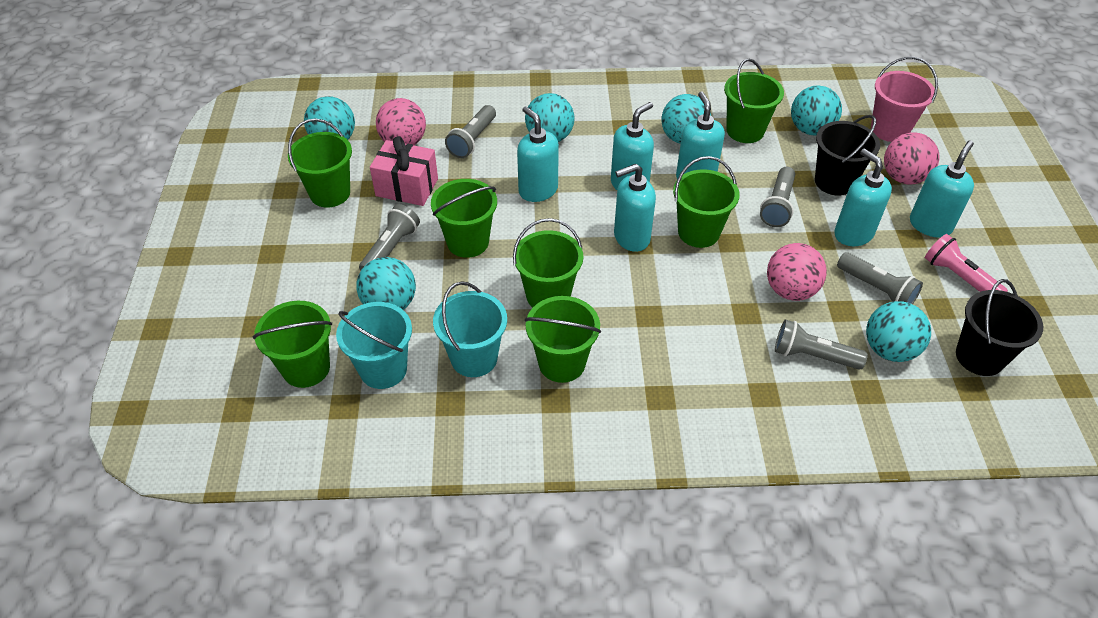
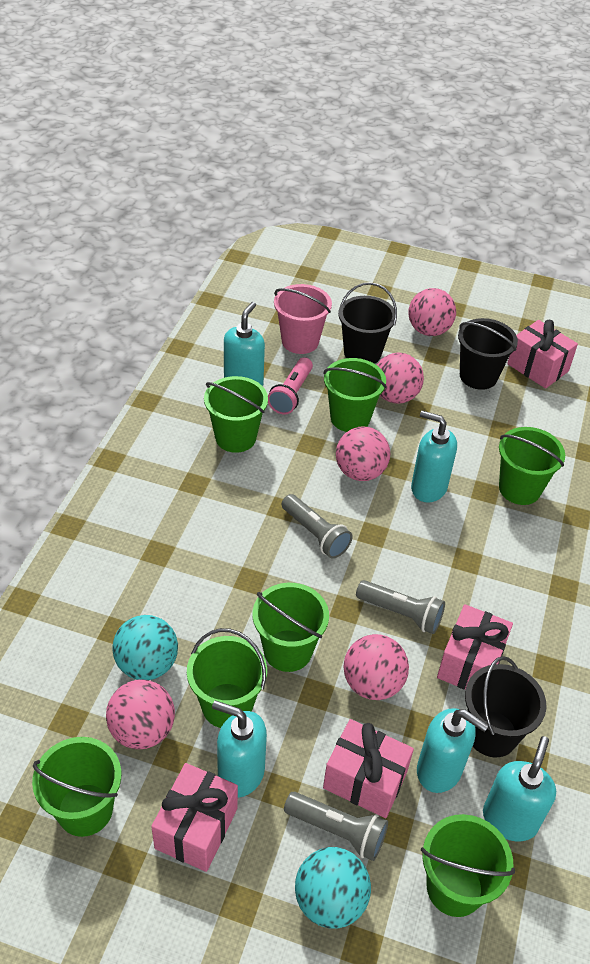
black bucket: 2 -> 3
grey flashlight: 5 -> 3
pink ball: 3 -> 5
pink gift: 1 -> 4
turquoise ball: 6 -> 2
turquoise bucket: 2 -> 0
turquoise soap dispenser: 6 -> 5

